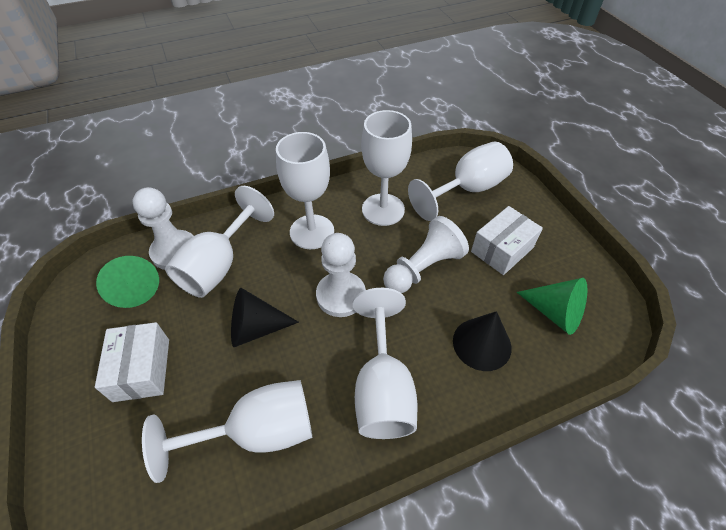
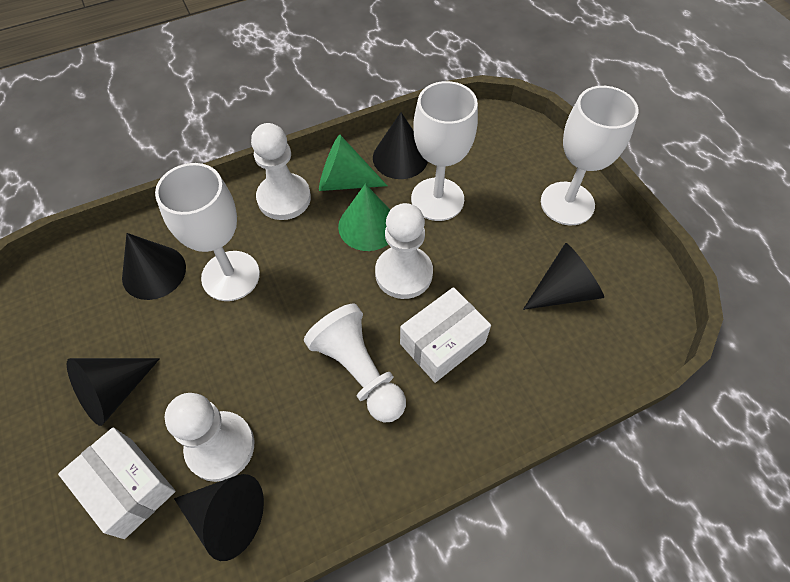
black cone: 2 -> 5
white goblet: 6 -> 3
white pawn: 3 -> 4

